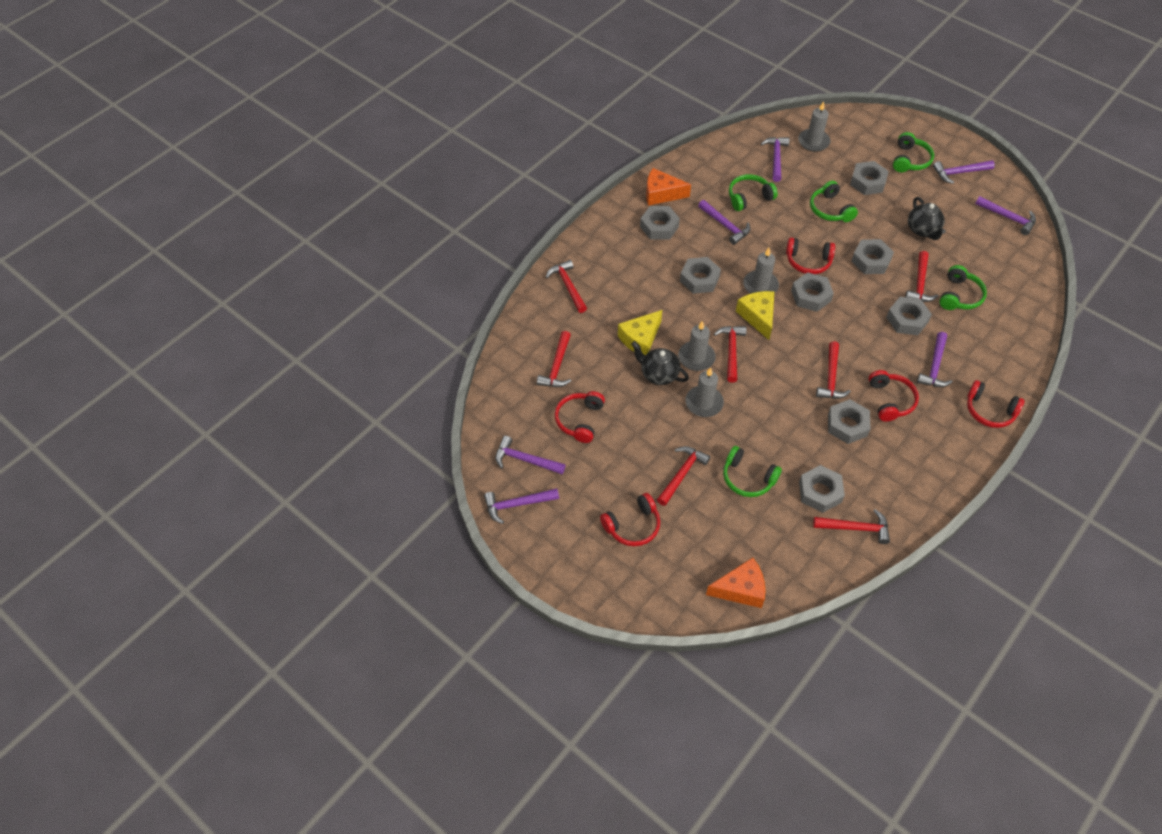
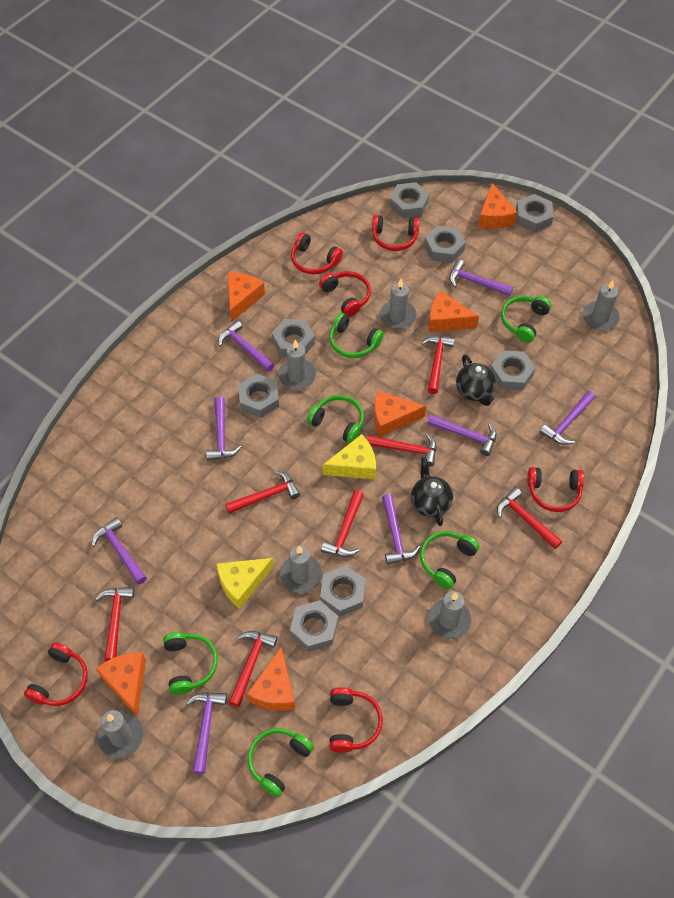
green headphones: 5 -> 6
grey candle: 4 -> 6
orange cheese: 2 -> 6
purple hammer: 7 -> 8
red headphones: 5 -> 6

